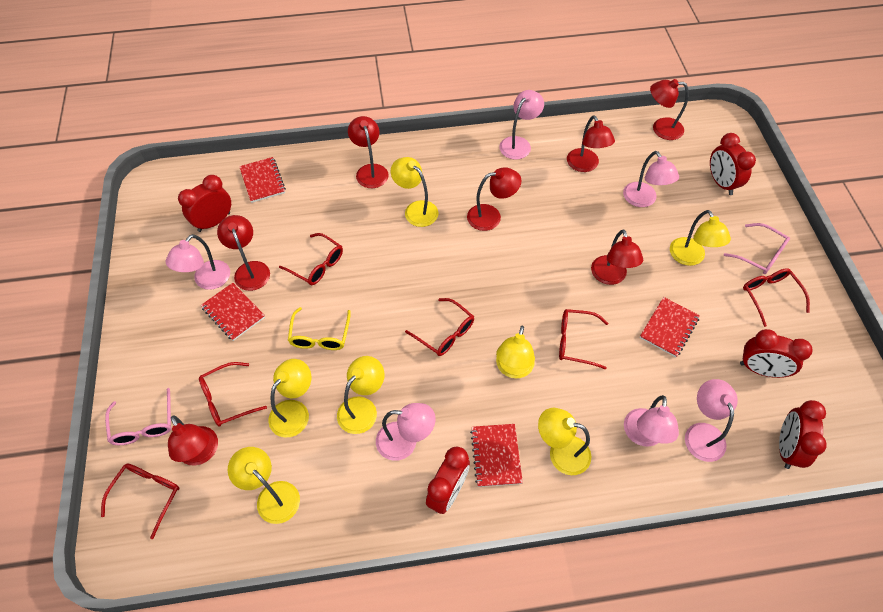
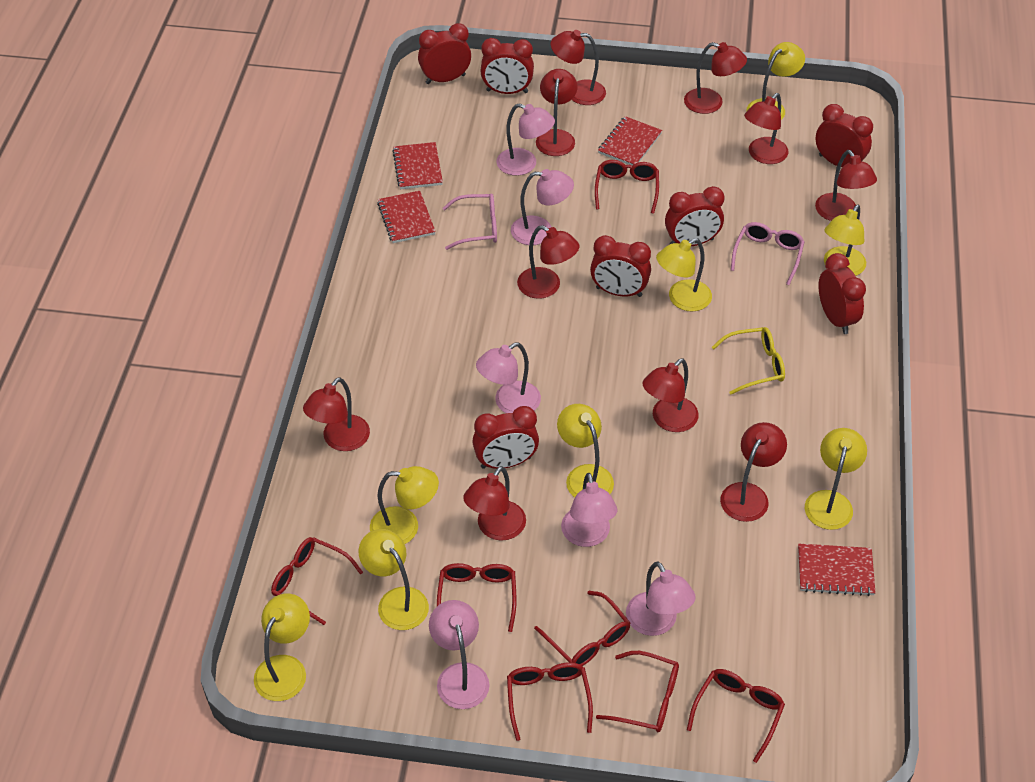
red clock: 5 -> 7
red glasses: 6 -> 7
red lamp: 7 -> 10
yellow lamp: 7 -> 8

